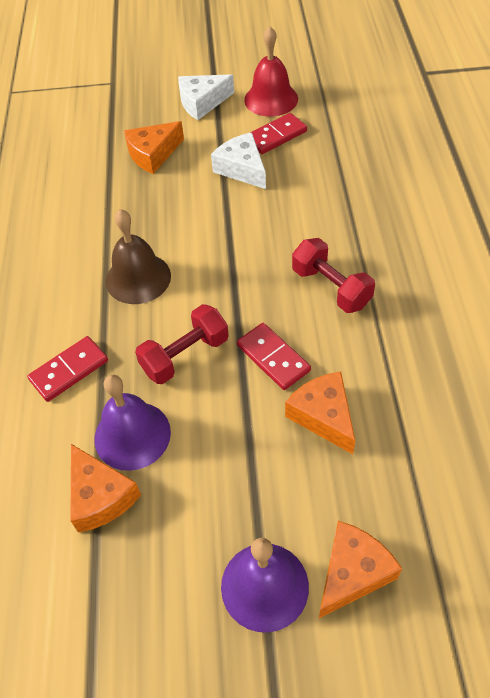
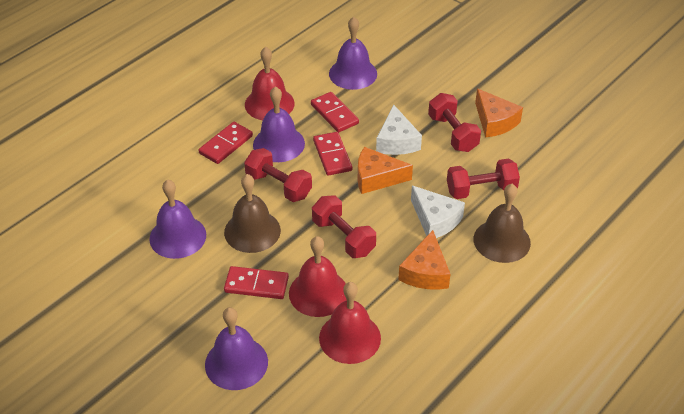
brown bell: 1 -> 2
orange cheese: 4 -> 3
purple bell: 2 -> 4
red bell: 1 -> 3
red domino: 3 -> 4
red dumbbell: 2 -> 4

